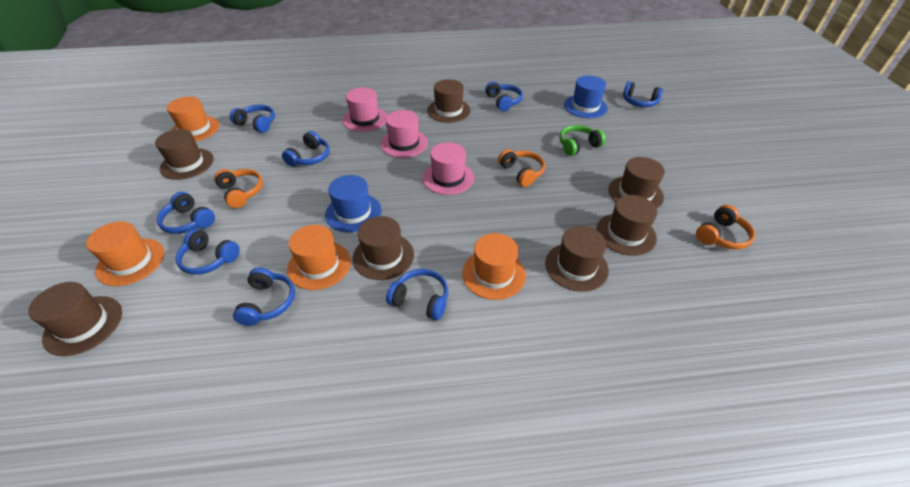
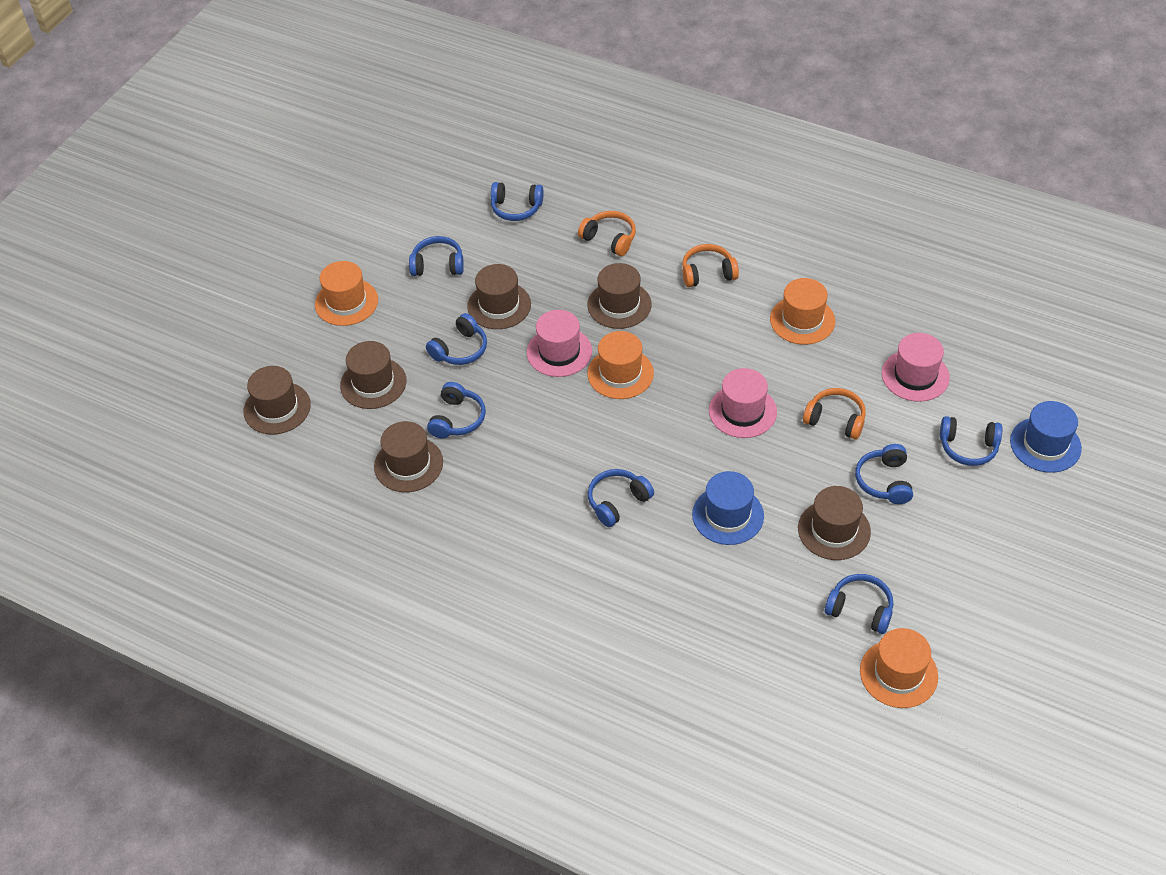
brown hat: 7 -> 6
green headphones: 1 -> 0

